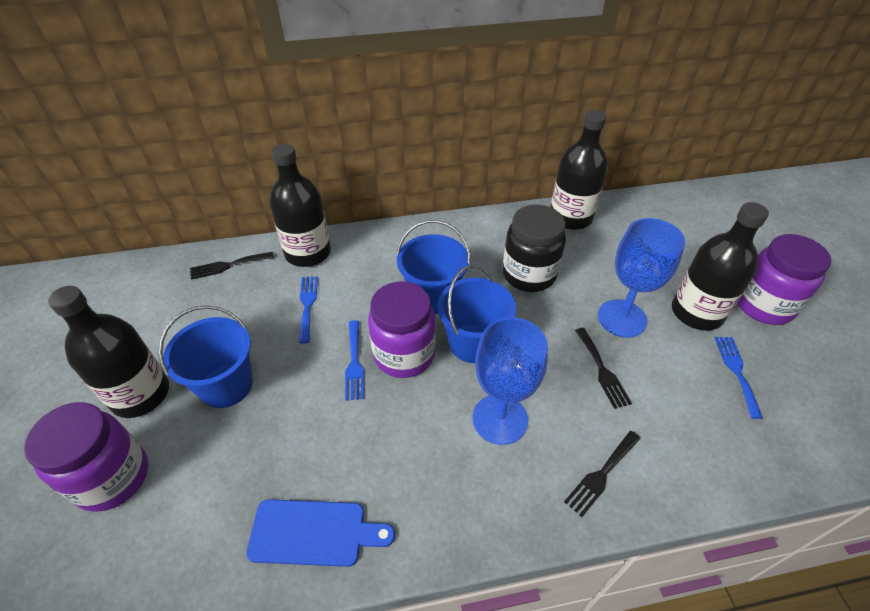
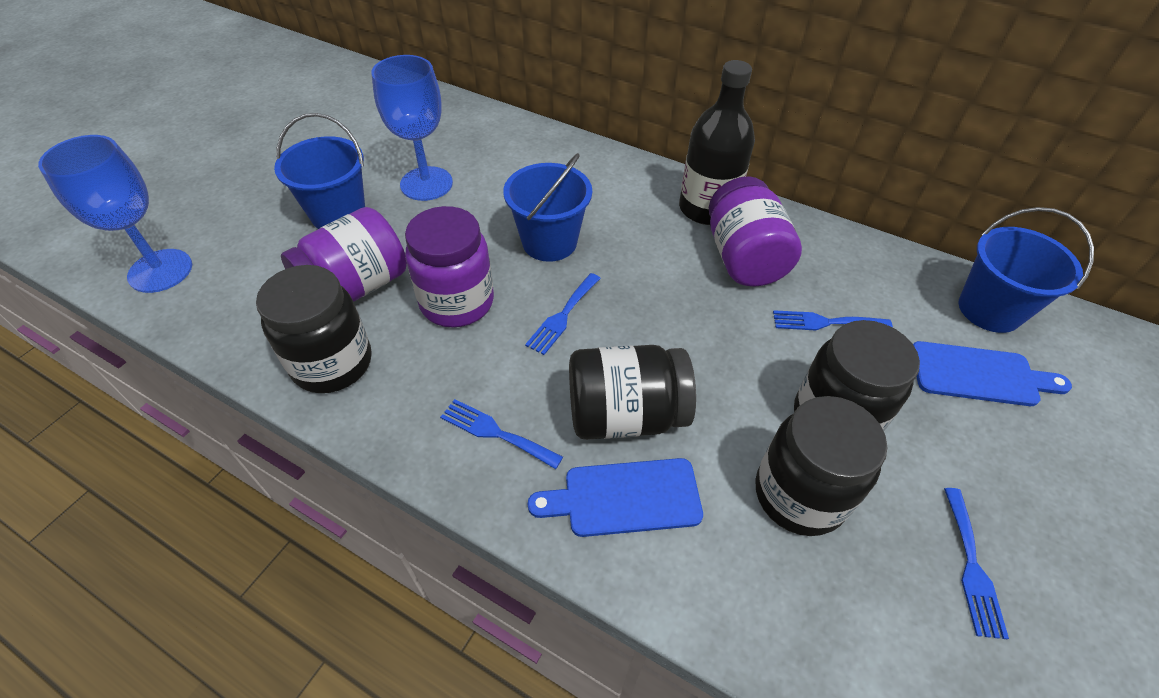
black bottle: 4 -> 1
black fork: 3 -> 0
black jar: 1 -> 4
blue cutting board: 1 -> 2
blue fork: 3 -> 4

